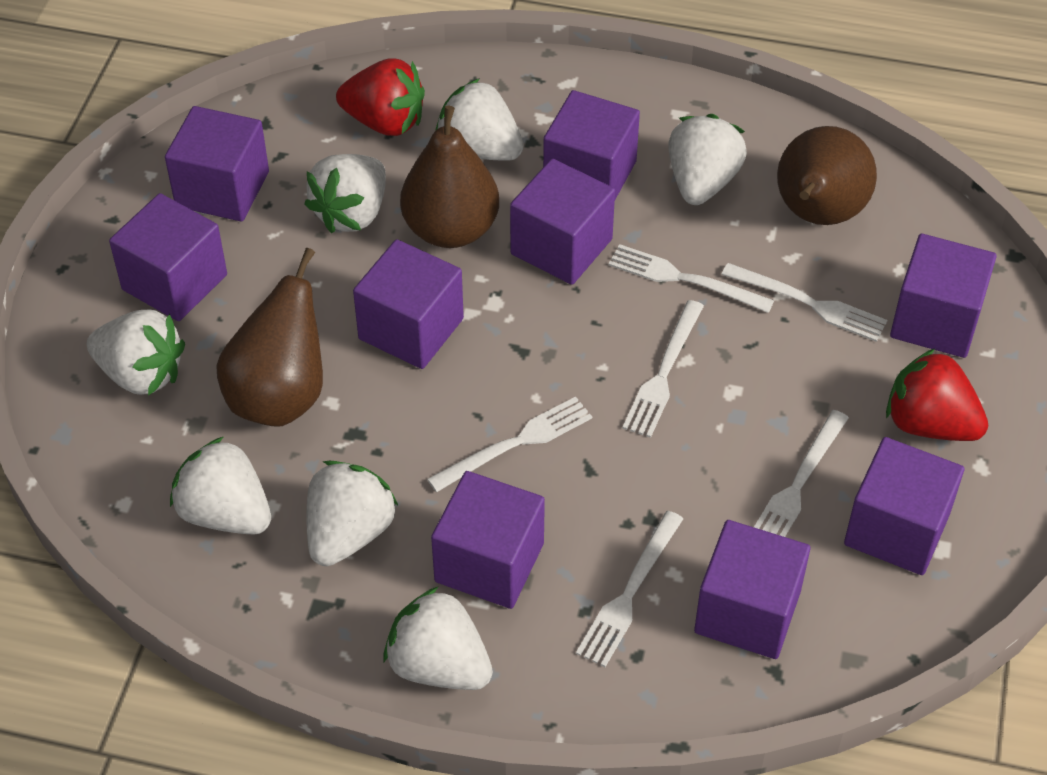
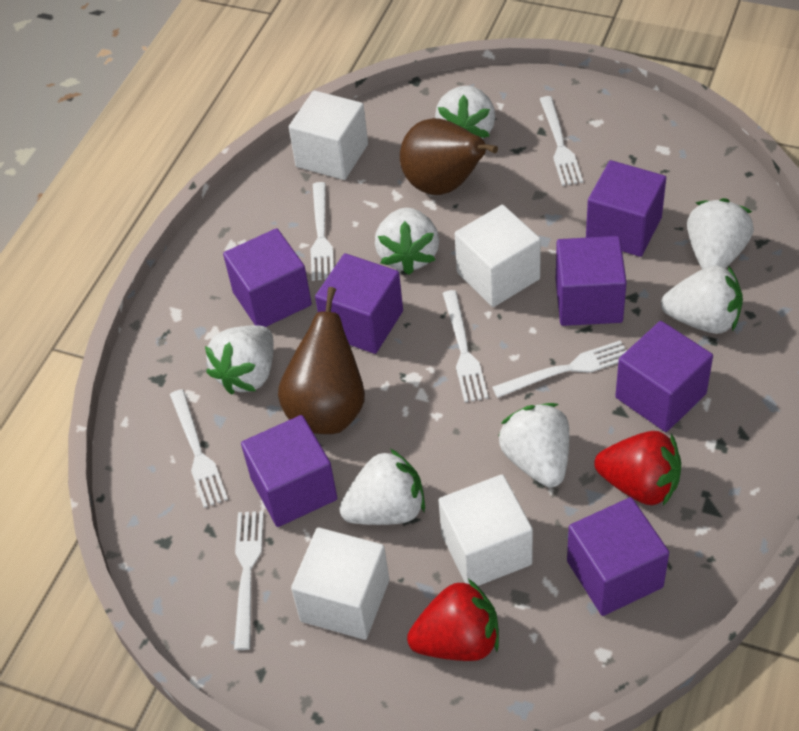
brown pear: 3 -> 2
purple cube: 9 -> 7
white cube: 0 -> 4

